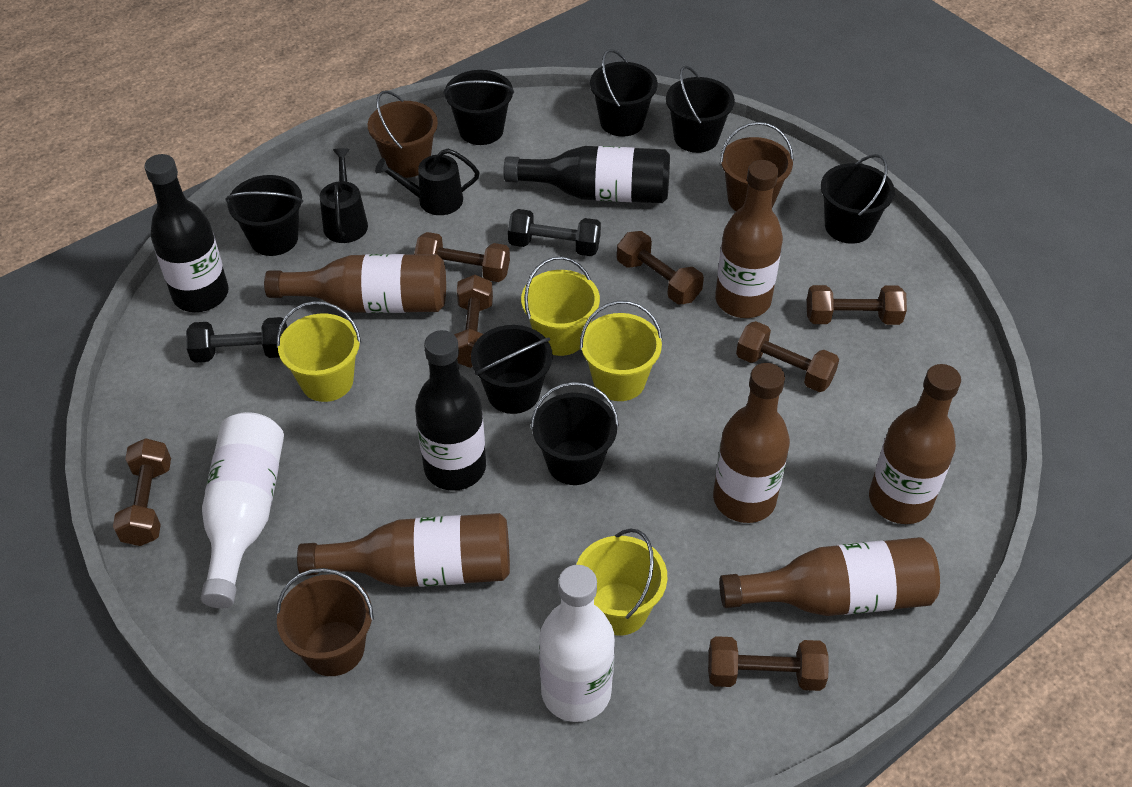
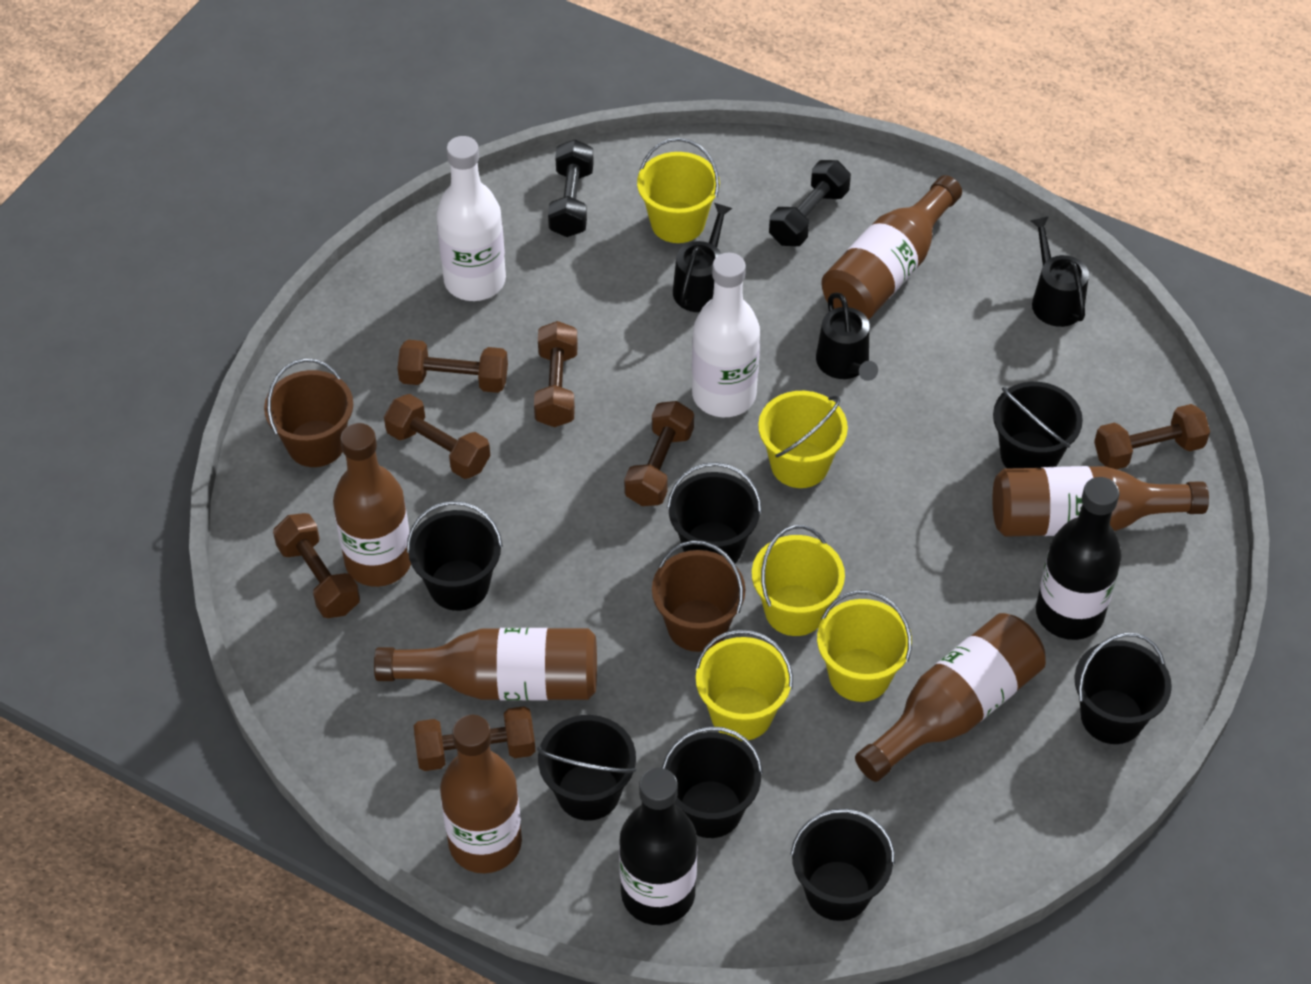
black bottle: 3 -> 2
black watering can: 2 -> 3
brown bucket: 3 -> 2
yellow bucket: 4 -> 5

